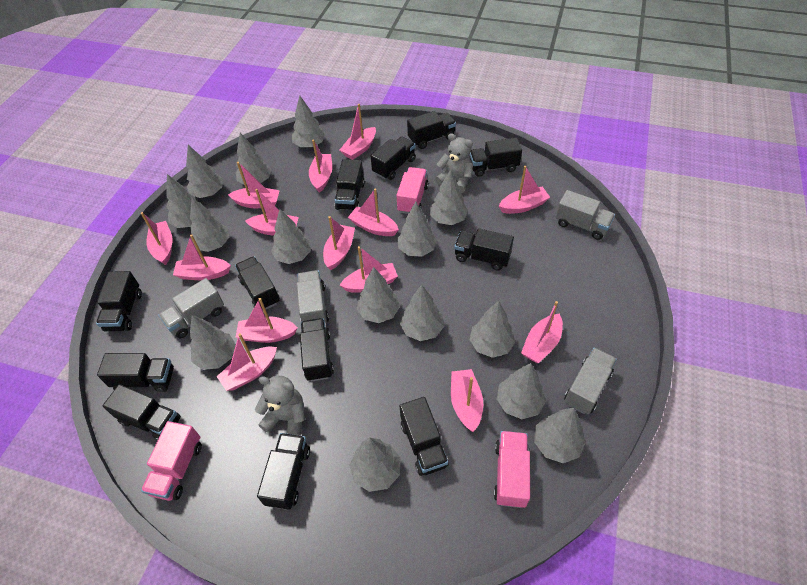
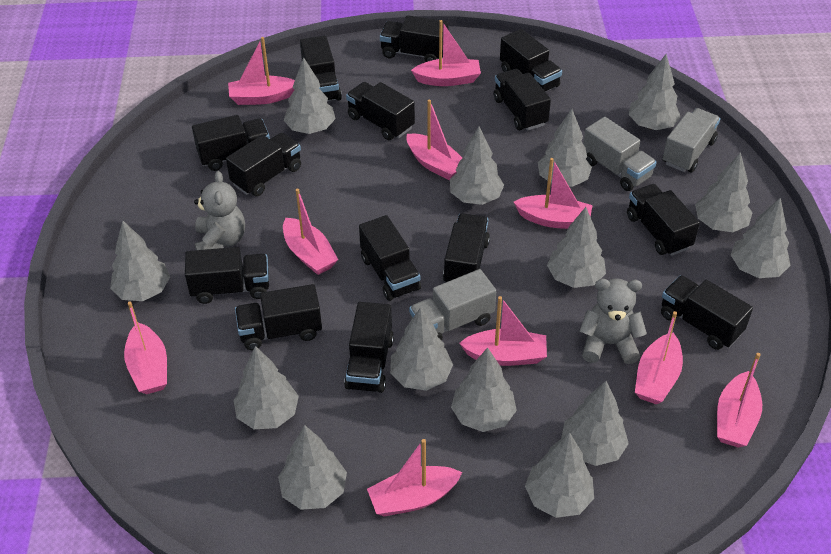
black truck: 12 -> 14
grey tree: 15 -> 14
grey truck: 4 -> 3
pink boat: 14 -> 10
pink truck: 3 -> 0

